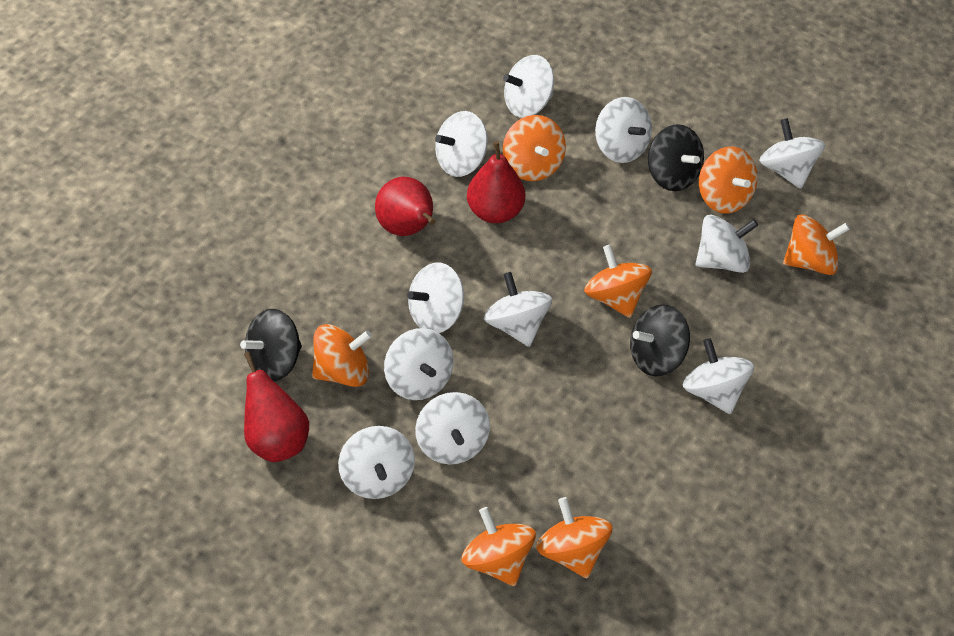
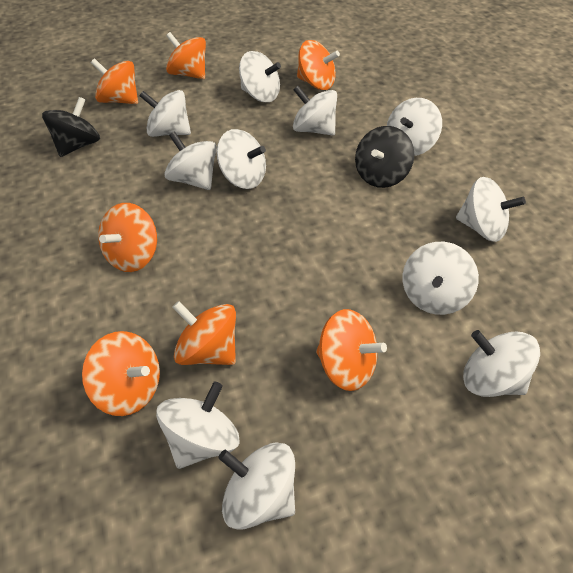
black spinning top: 3 -> 2
red pear: 3 -> 0

